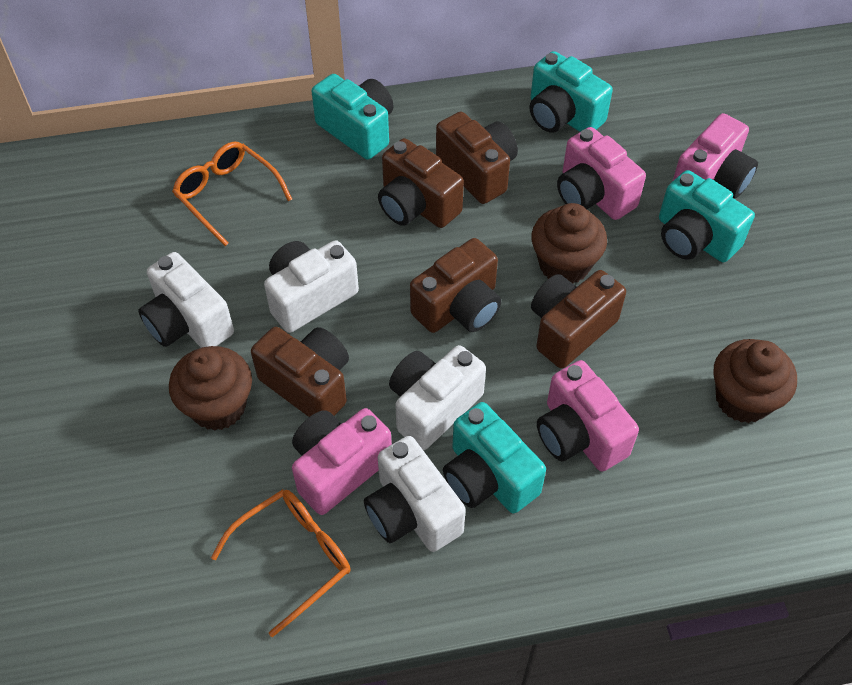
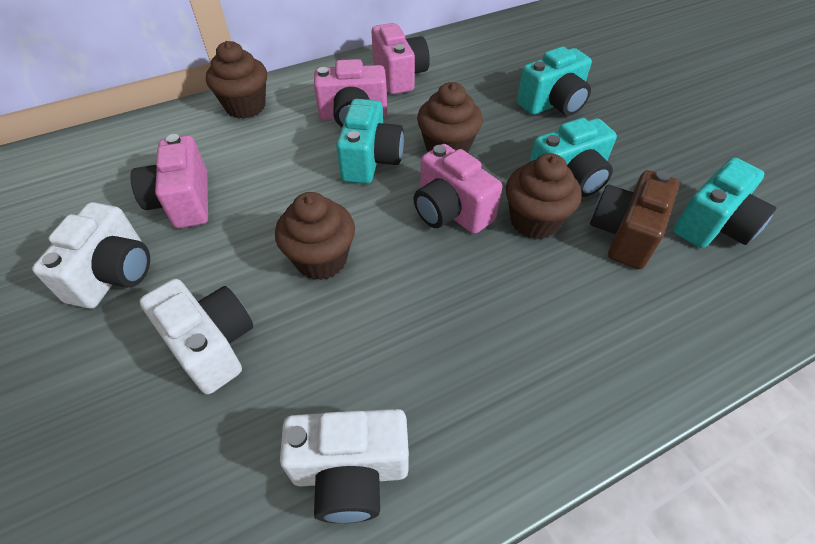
brown camera: 5 -> 1
brown cupcake: 3 -> 4
orange glasses: 2 -> 0
white camera: 4 -> 3

